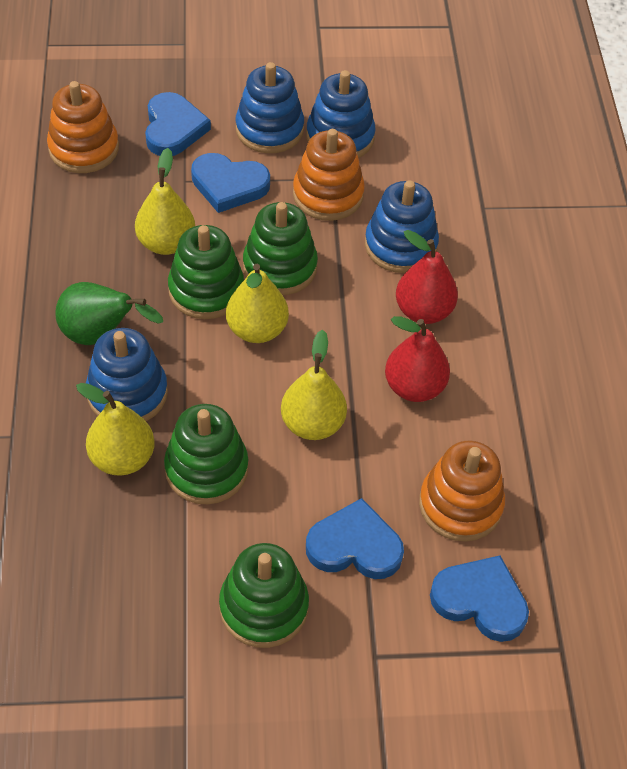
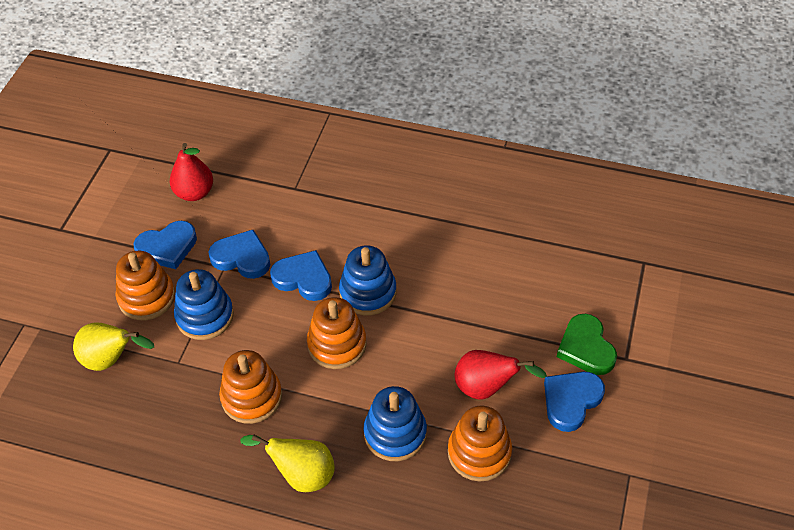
blue stacking toy: 4 -> 3
green heart: 0 -> 1
green pear: 1 -> 0
green stacking toy: 4 -> 0
orange stacking toy: 3 -> 4
yellow pear: 4 -> 2

